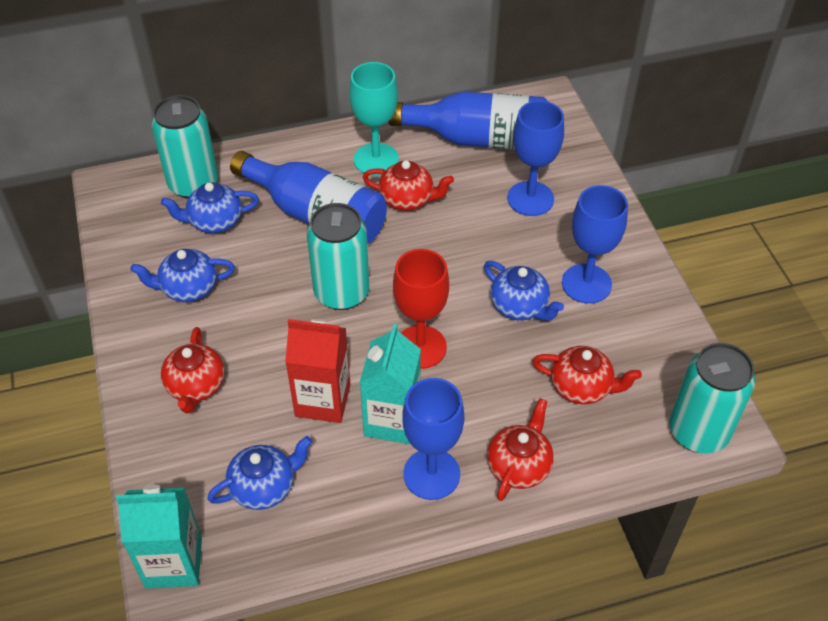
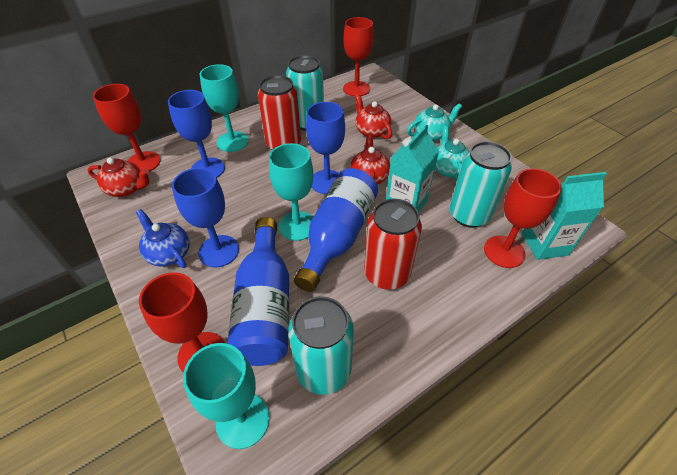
blue teapot: 4 -> 1
red can: 0 -> 2
red carton: 1 -> 0
red goblet: 1 -> 4
red teapot: 4 -> 3
turquoise goblet: 1 -> 3
turquoise teapot: 0 -> 2

